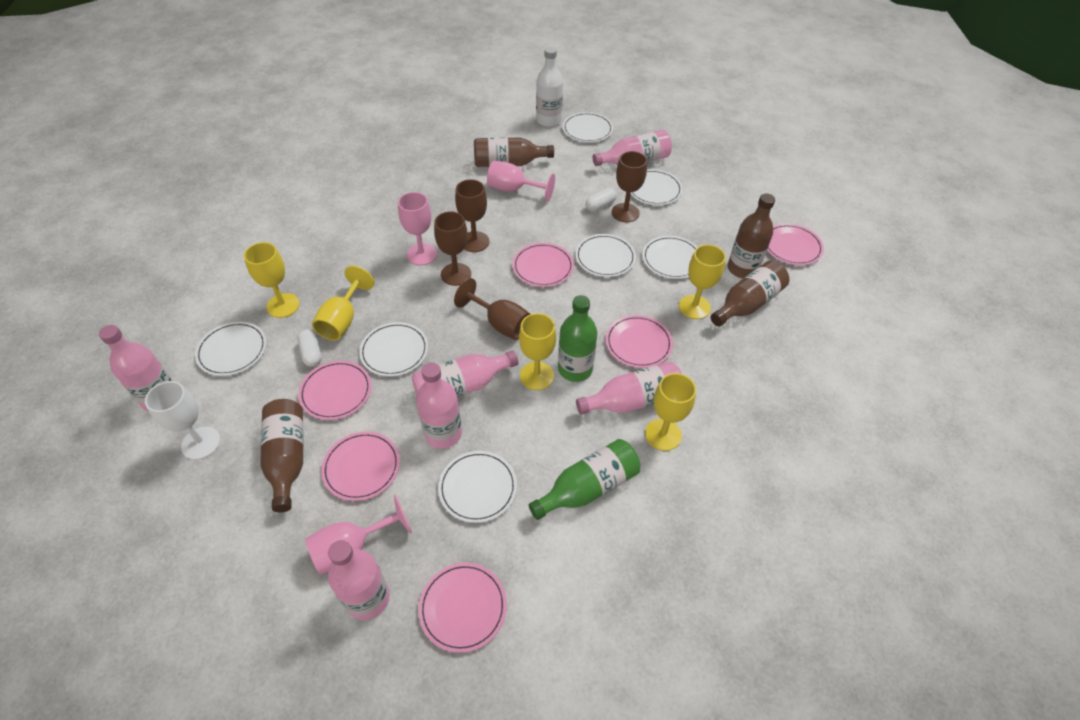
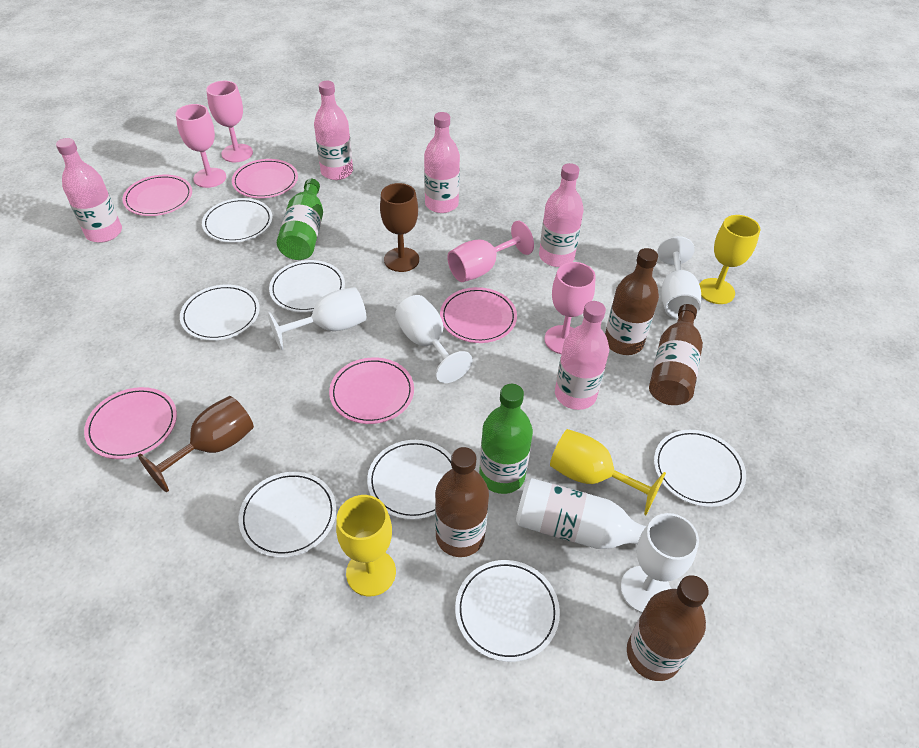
brown goblet: 4 -> 2
pink bottle: 6 -> 5
pink goblet: 3 -> 4
pink plate: 6 -> 5
white capsule: 2 -> 0
white goblet: 1 -> 4
yellow goblet: 5 -> 3

